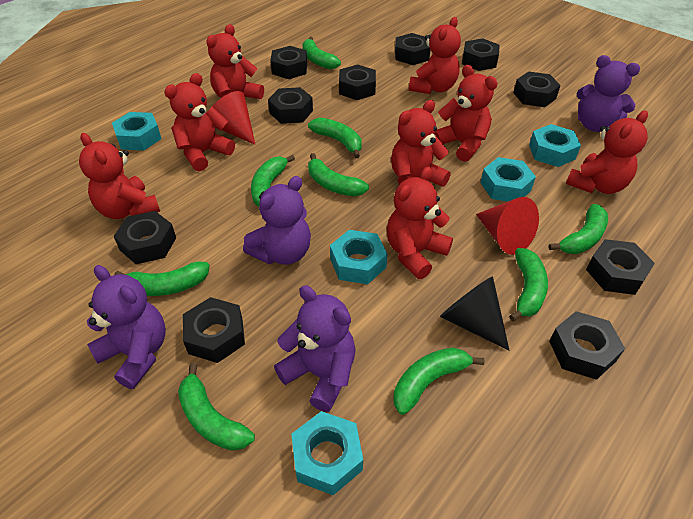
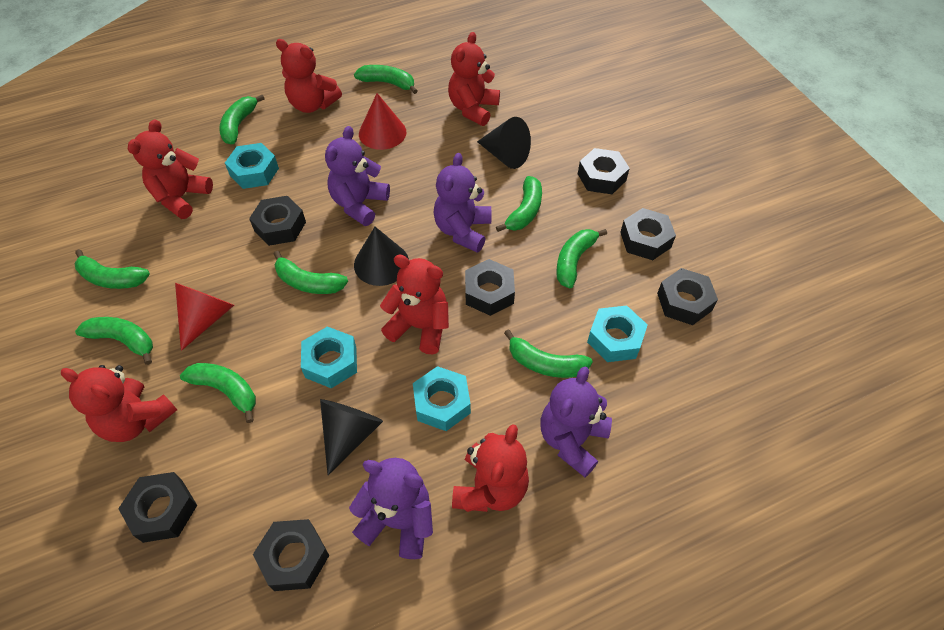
black cone: 1 -> 3
black nut: 10 -> 7
red teddy bear: 8 -> 6
turquoise nut: 5 -> 4

